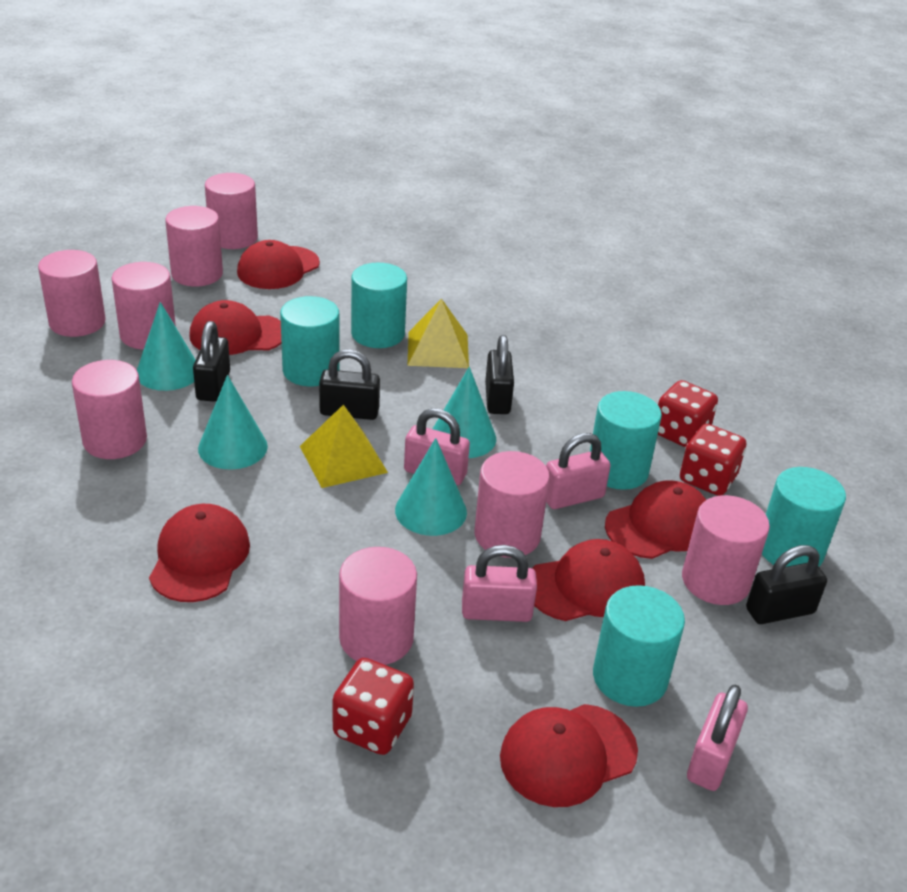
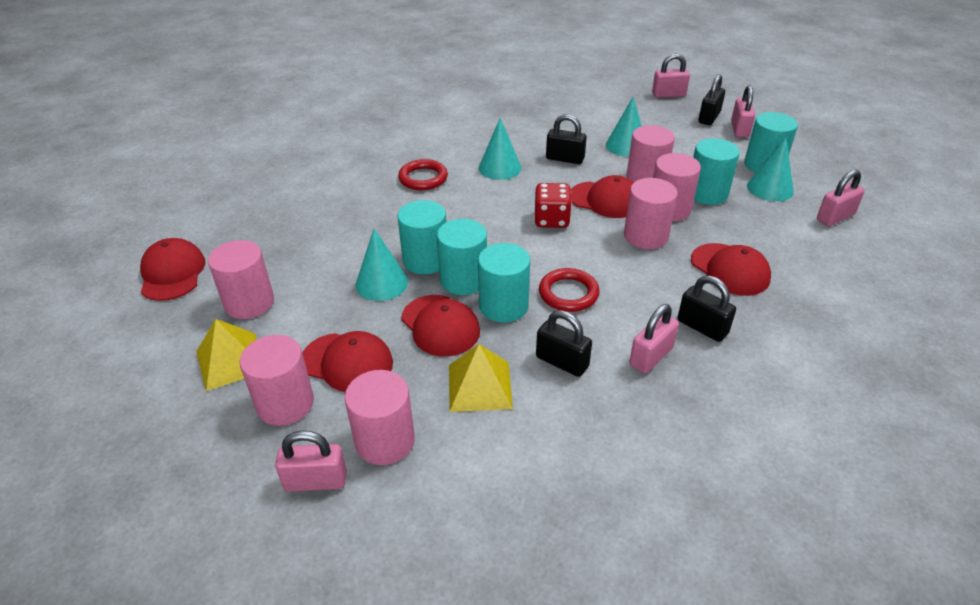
pink cylinder: 8 -> 6
pink padlock: 4 -> 5
red cap: 6 -> 5
red dice: 3 -> 1
red ring: 0 -> 2

